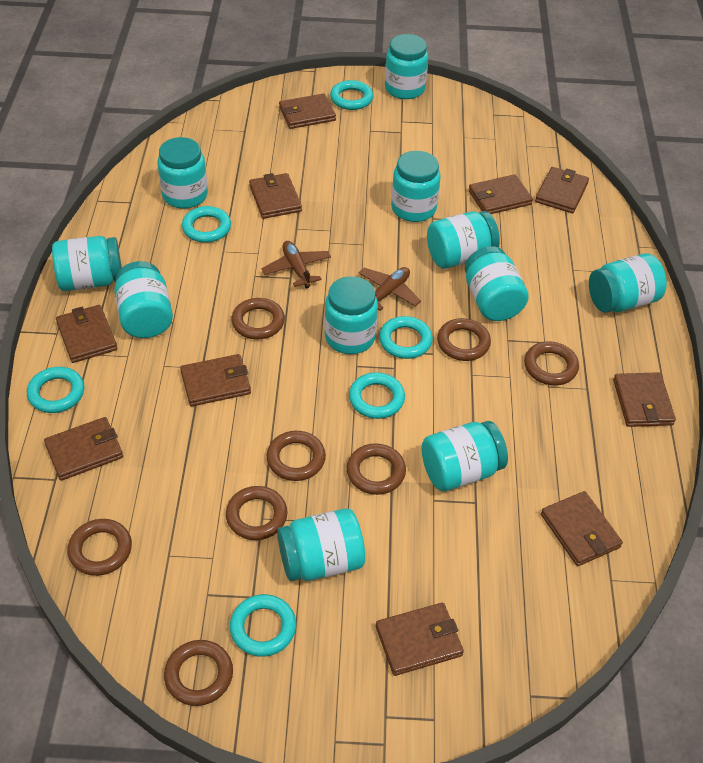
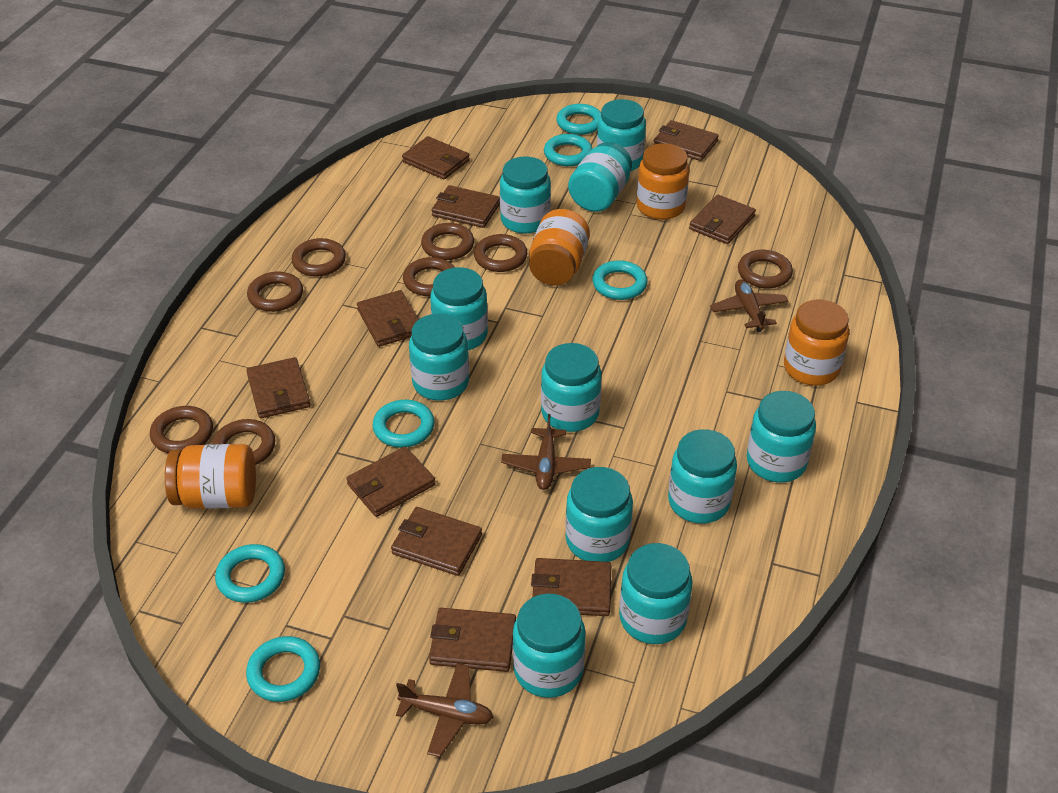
brown plane: 2 -> 3
orange jar: 0 -> 4

